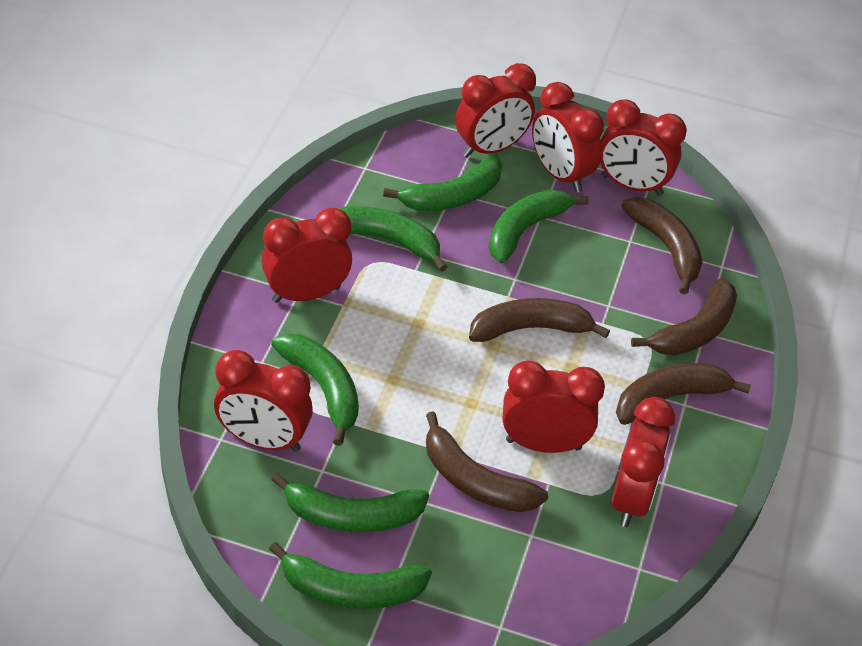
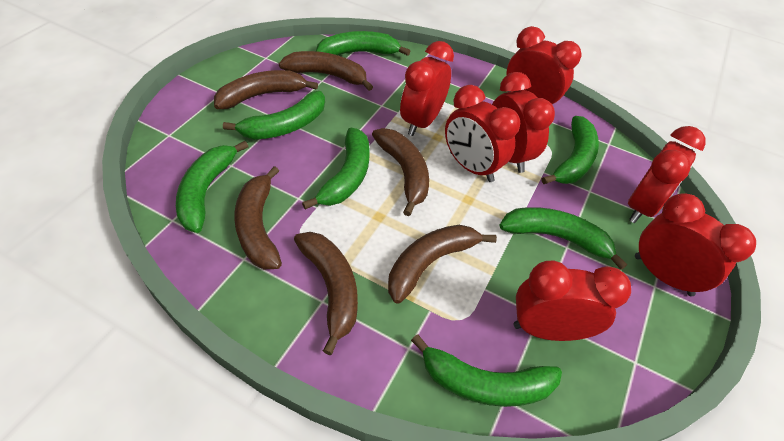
brown banana: 5 -> 6
green banana: 6 -> 7

